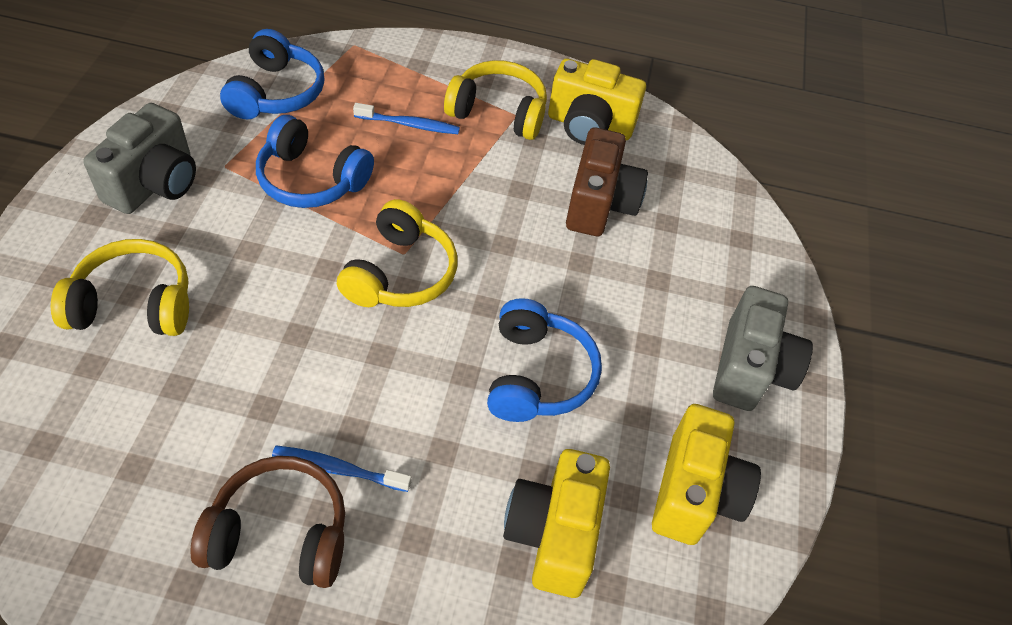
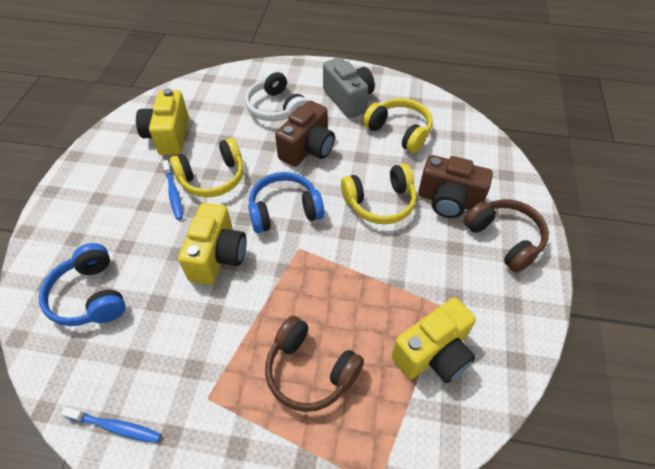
blue headphones: 3 -> 2
brown camera: 1 -> 2
brown headphones: 1 -> 2
grey camera: 2 -> 1
white headphones: 0 -> 1

